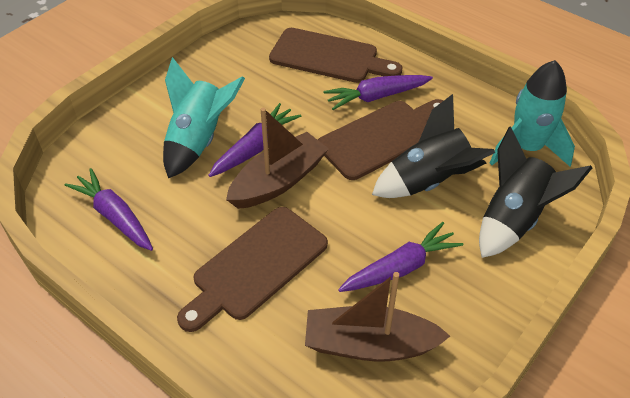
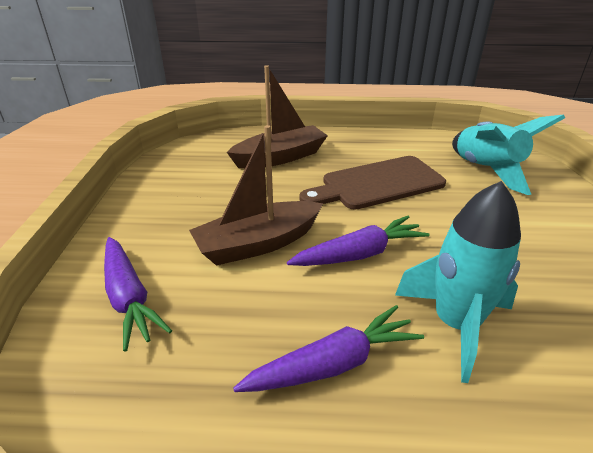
black rocket: 2 -> 0
brown cutting board: 3 -> 1
purple carrot: 4 -> 3

